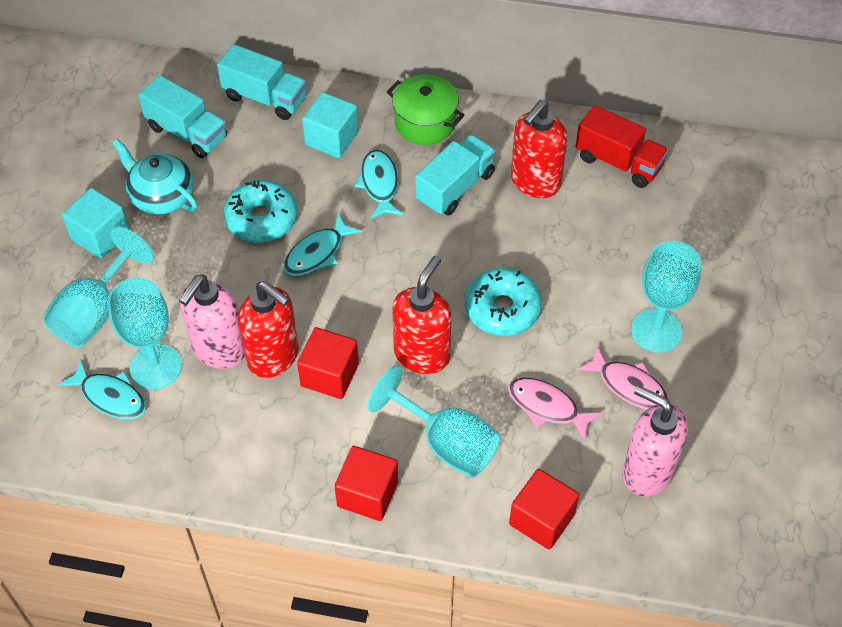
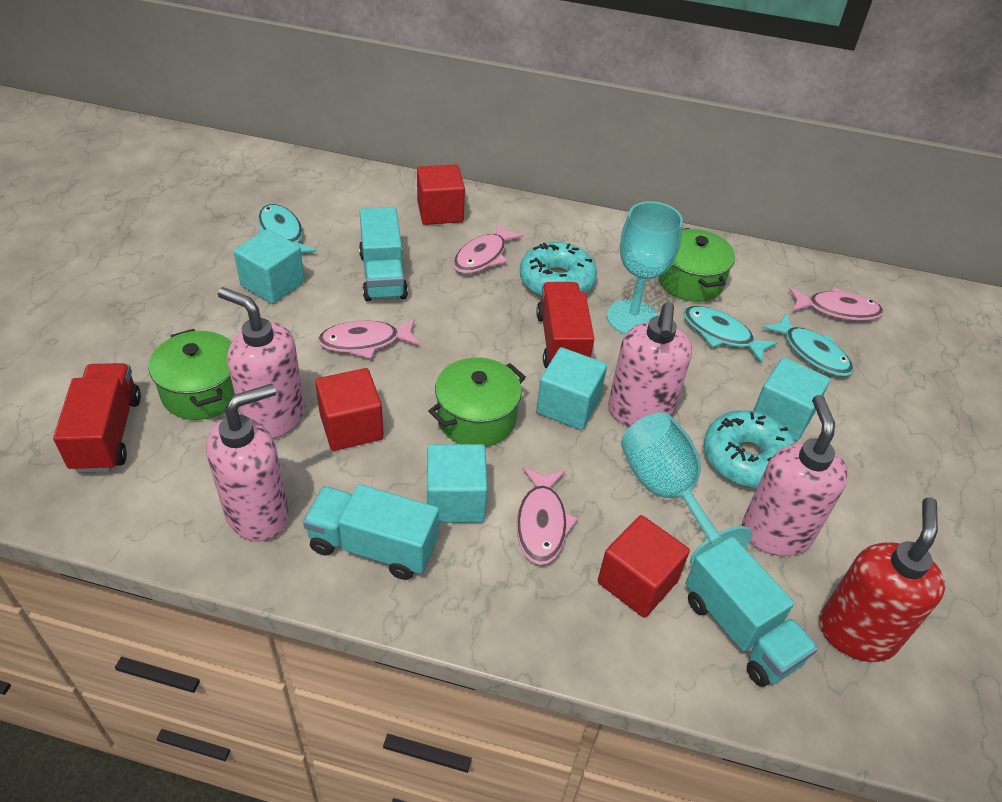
green pot: 1 -> 3
pink fish: 2 -> 4
pink soap dispenser: 2 -> 4
red soap dispenser: 3 -> 1
red truck: 1 -> 2
turquoise cube: 2 -> 4
turquoise goblet: 4 -> 2
turquoise teapot: 1 -> 0

